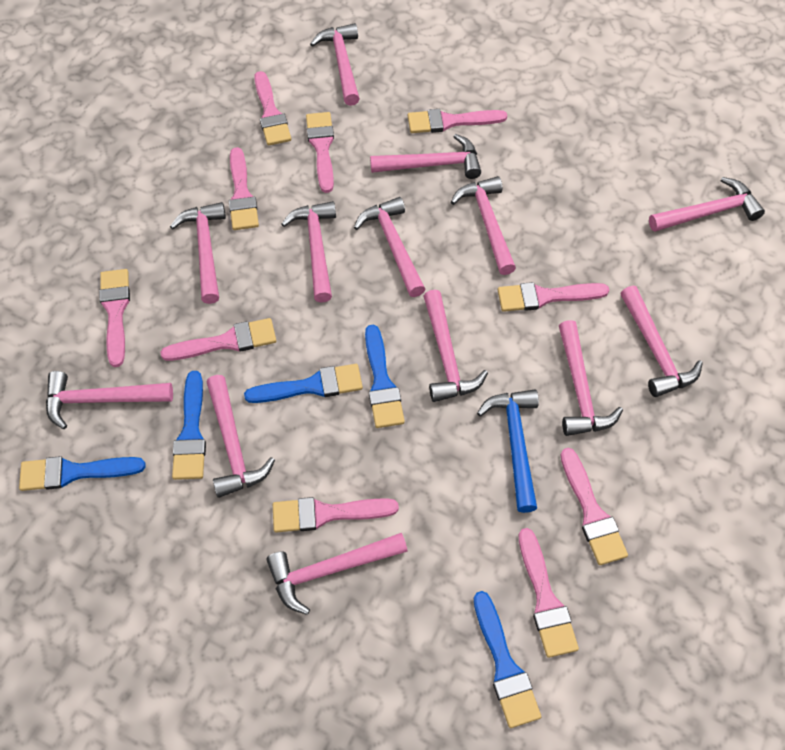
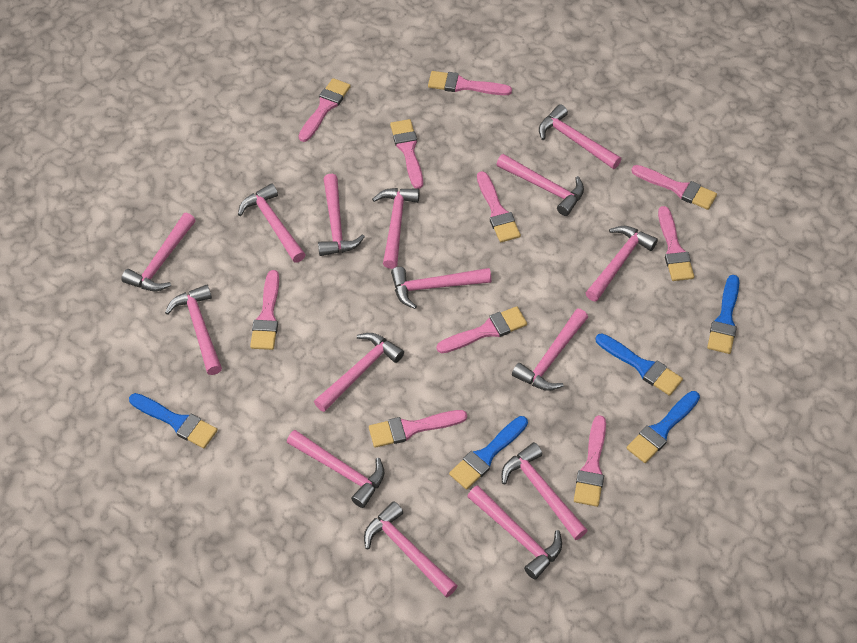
blue hammer: 1 -> 0
pink hammer: 13 -> 15

